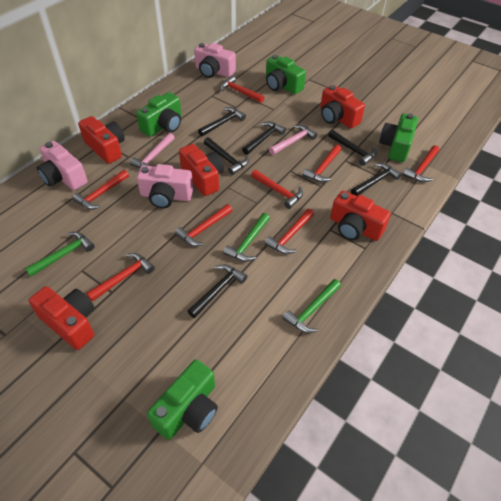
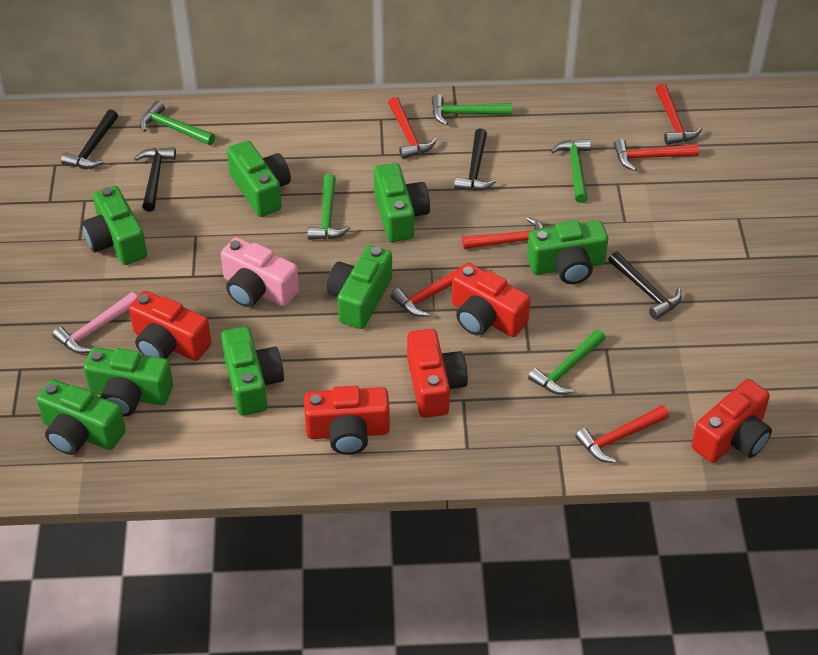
black hammer: 6 -> 4
green camera: 4 -> 8
green hammer: 3 -> 5
pink camera: 3 -> 1
pink hammer: 2 -> 1
red hammer: 8 -> 6

